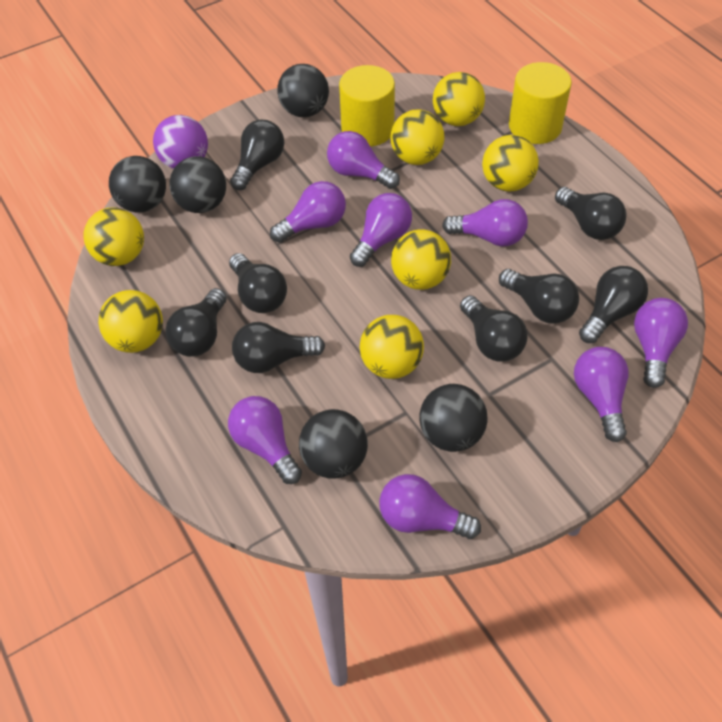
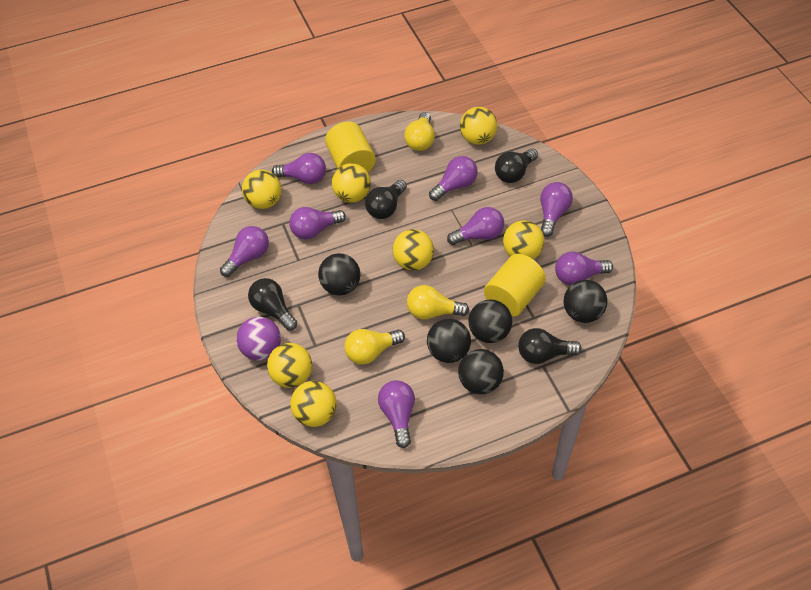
black light bulb: 8 -> 4
yellow light bulb: 0 -> 3

